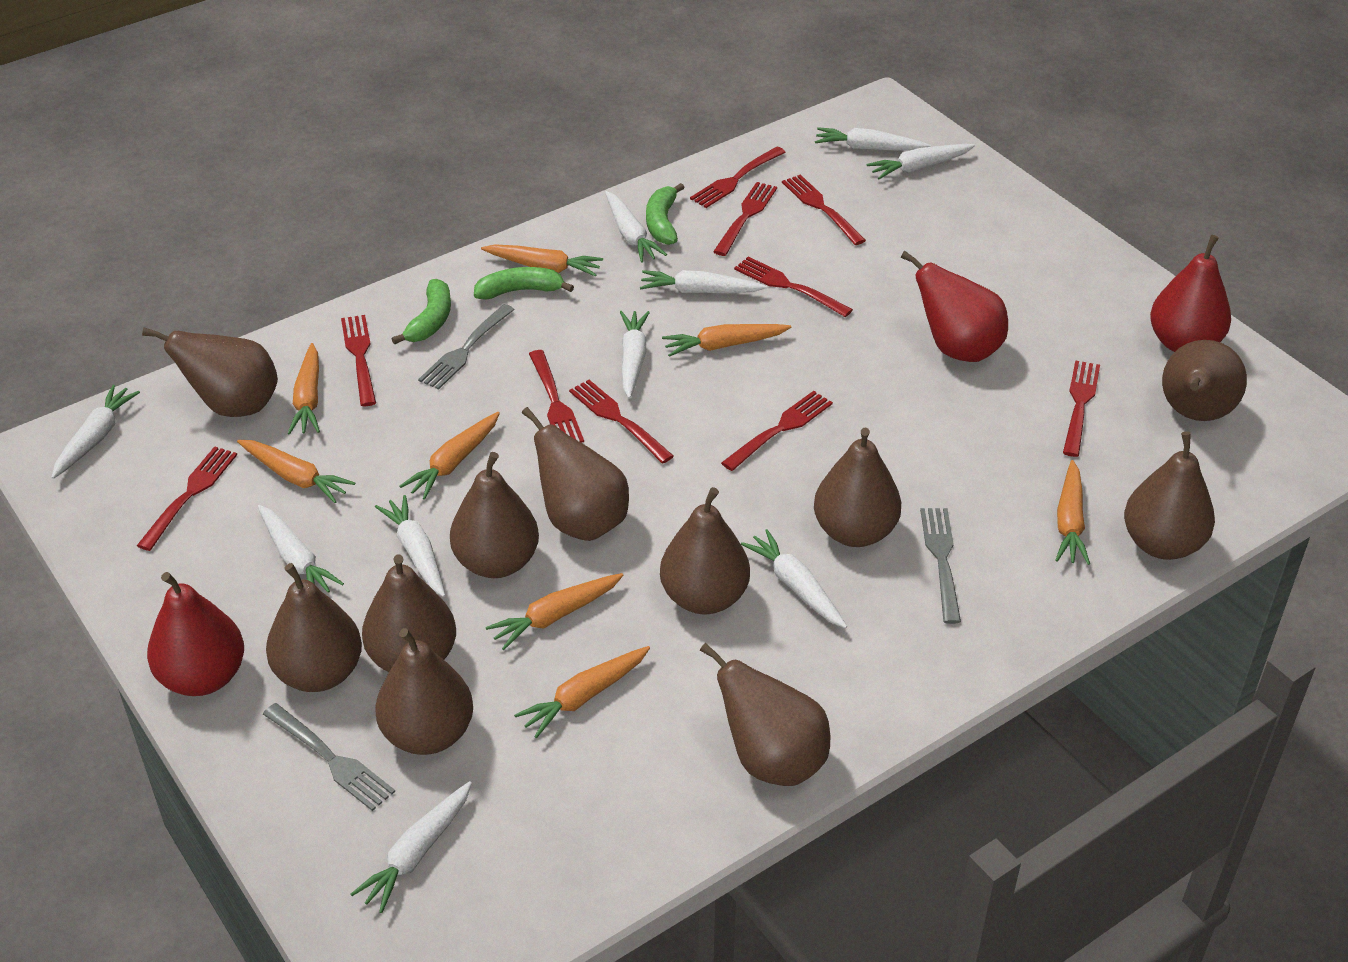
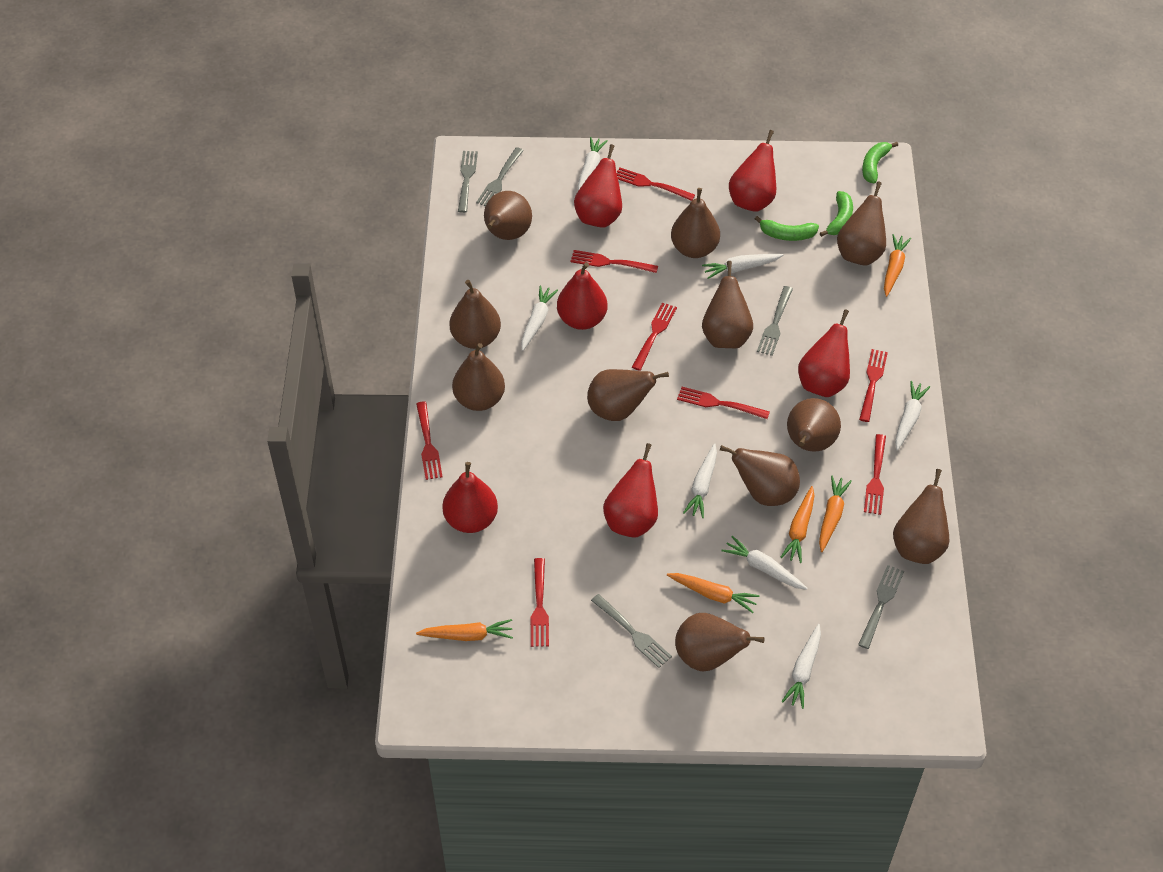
grey fork: 3 -> 5
orange carrot: 8 -> 5
red fork: 10 -> 8
red pear: 3 -> 6
white carrot: 10 -> 7

